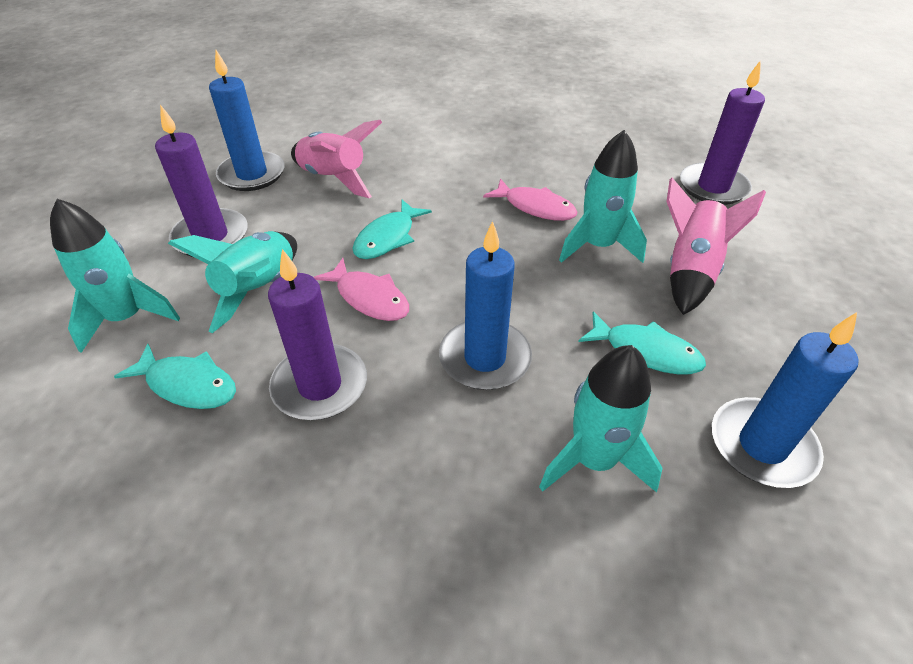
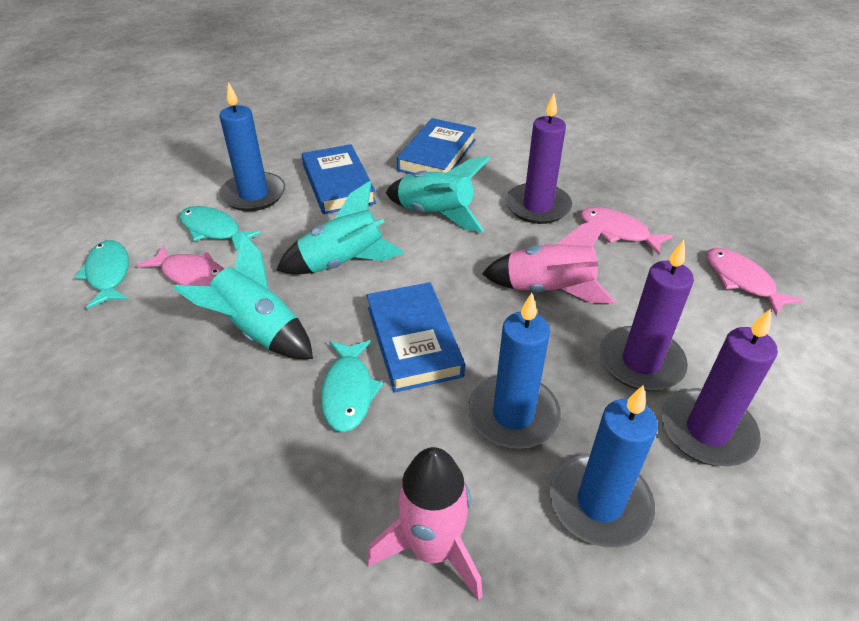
blue book: 0 -> 3
pink fish: 2 -> 3
turquoise rocket: 4 -> 3

